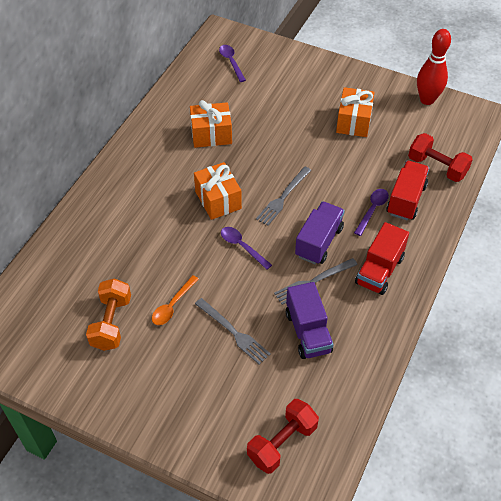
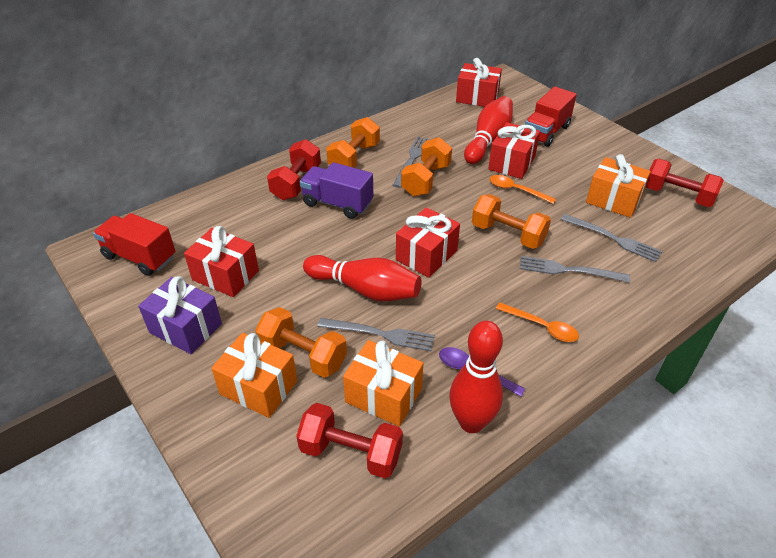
grey fork: 3 -> 4
orange dumbbell: 1 -> 4
orange spoon: 1 -> 2
purple gift: 0 -> 1
purple spoon: 3 -> 1
purple truck: 2 -> 1
red bowling pin: 1 -> 3
red dumbbell: 2 -> 3
red gift: 0 -> 4

